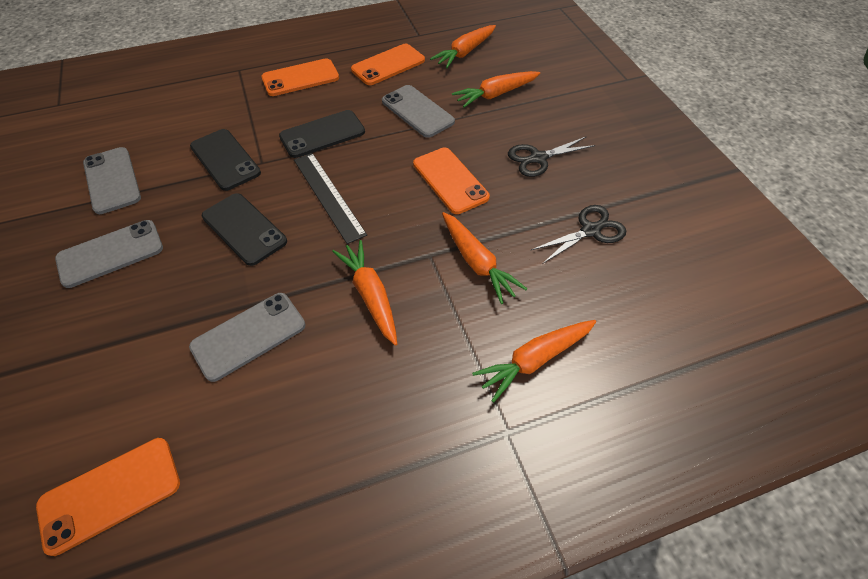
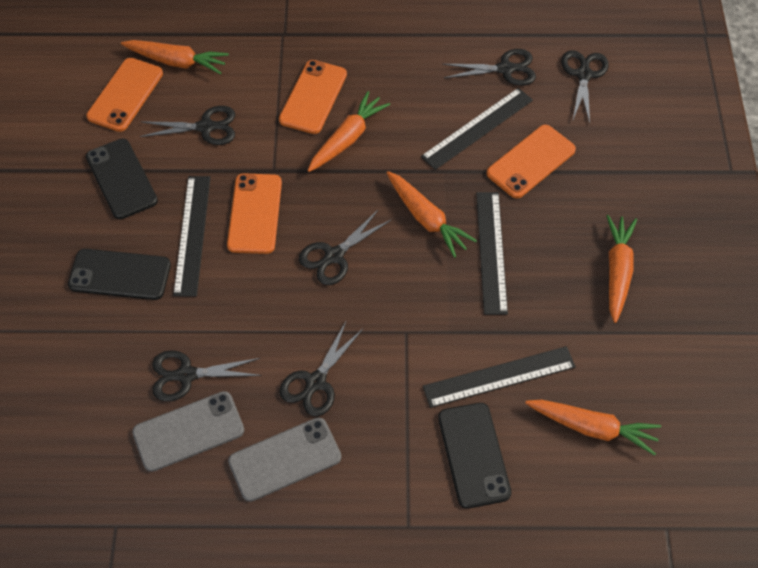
black ruler: 1 -> 4
black scissors: 2 -> 6
grey phone: 4 -> 2

